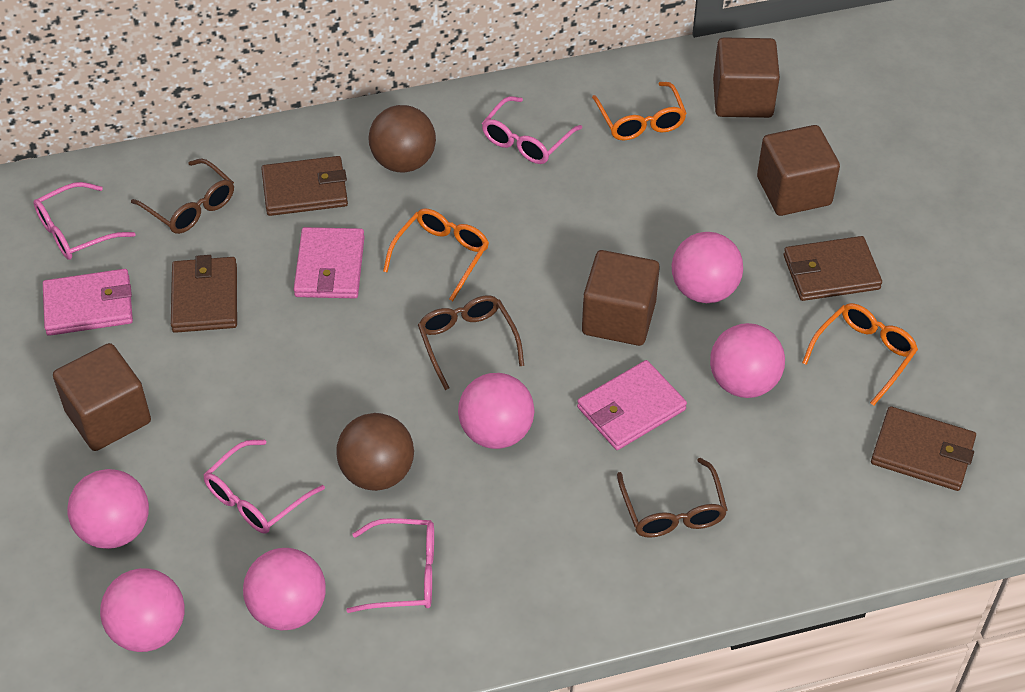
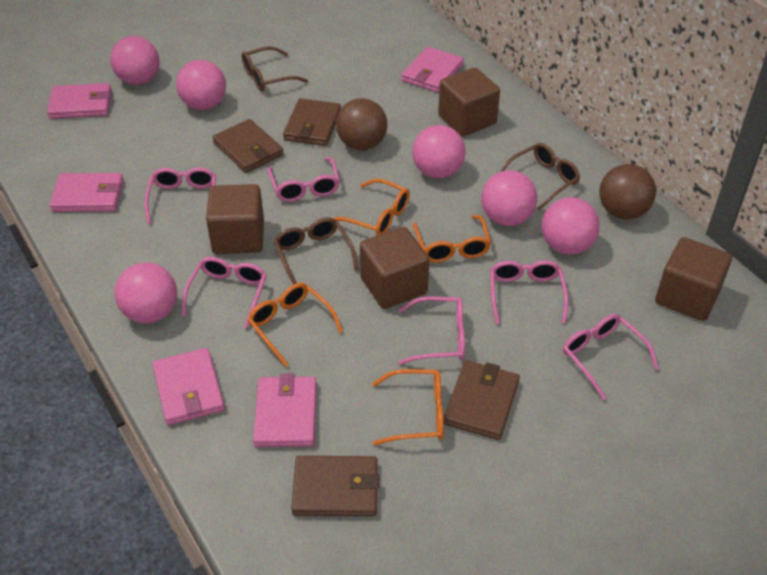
orange glasses: 3 -> 4
pink glasses: 4 -> 6
pink wallet: 3 -> 5

